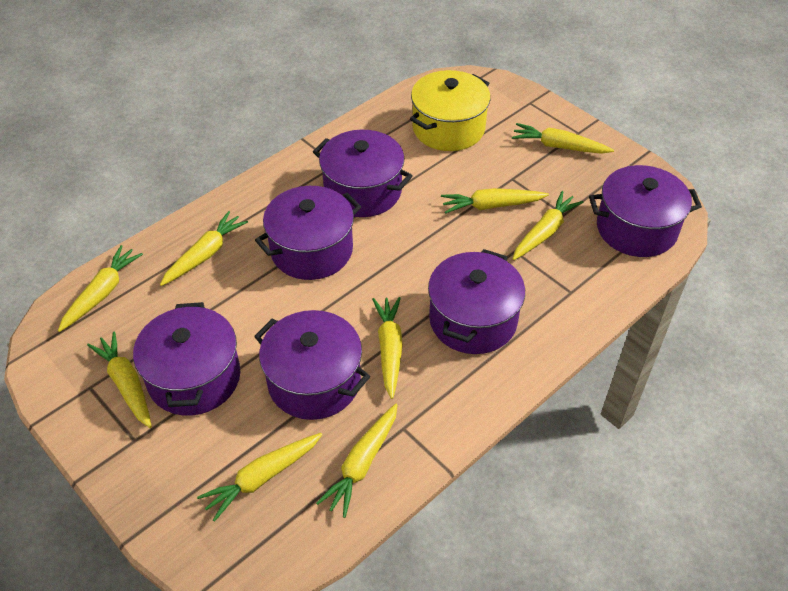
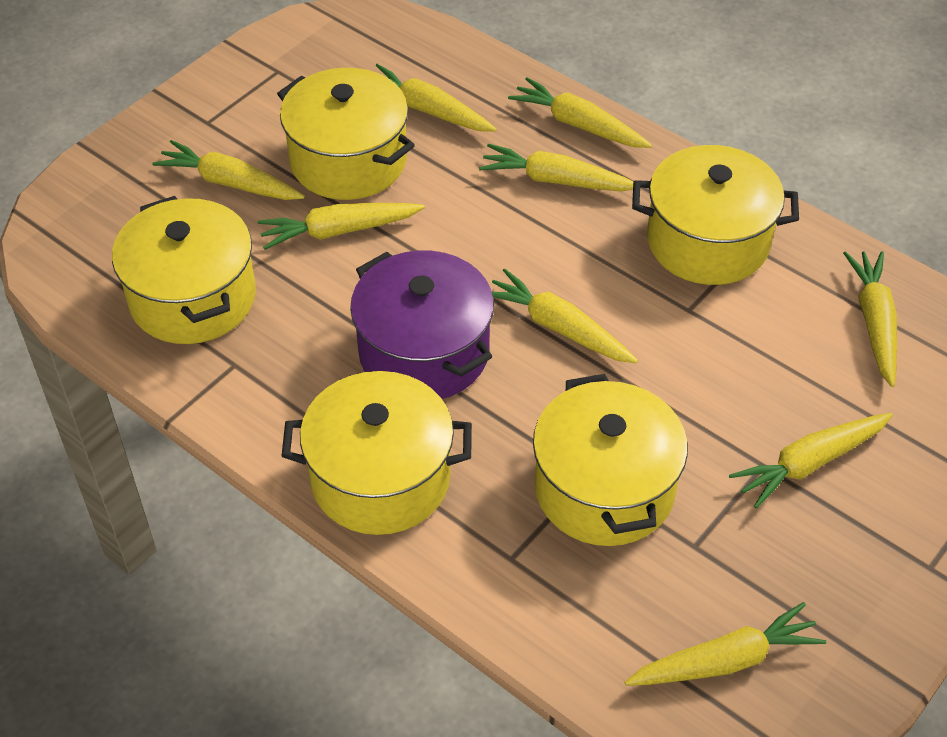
purple pot: 6 -> 1
yellow pot: 1 -> 5

